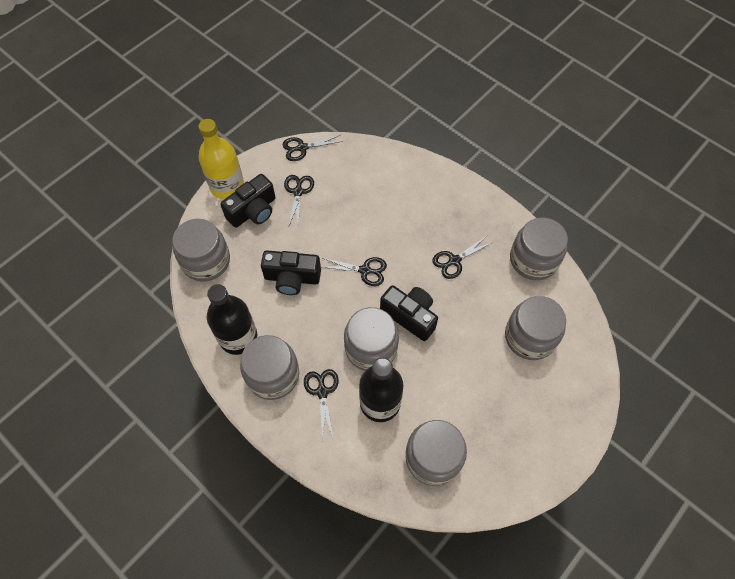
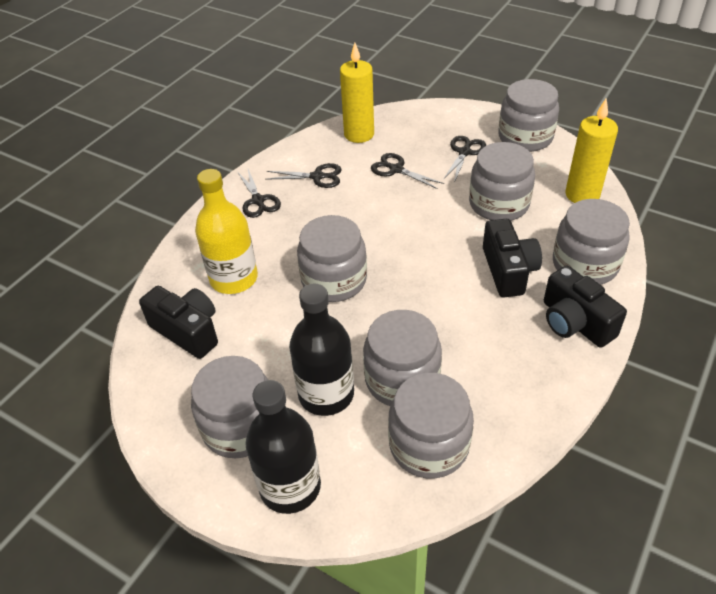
black scissors: 5 -> 4
grey jar: 6 -> 7
yellow candle: 0 -> 2

